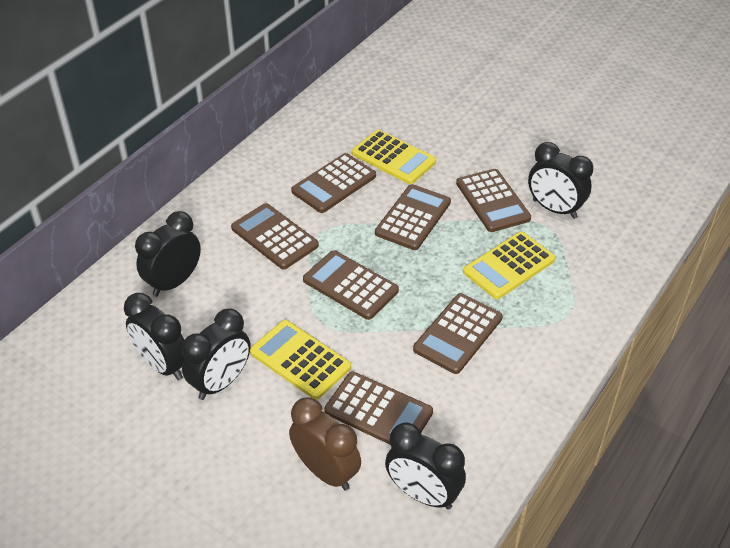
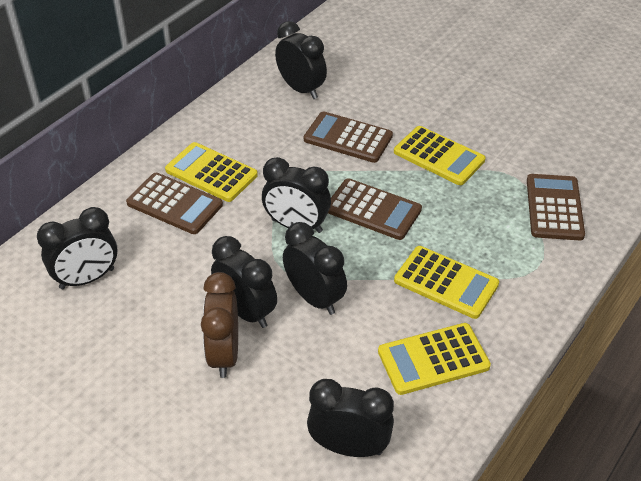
black clock: 5 -> 6
brown calculator: 7 -> 4
yellow calculator: 3 -> 4

